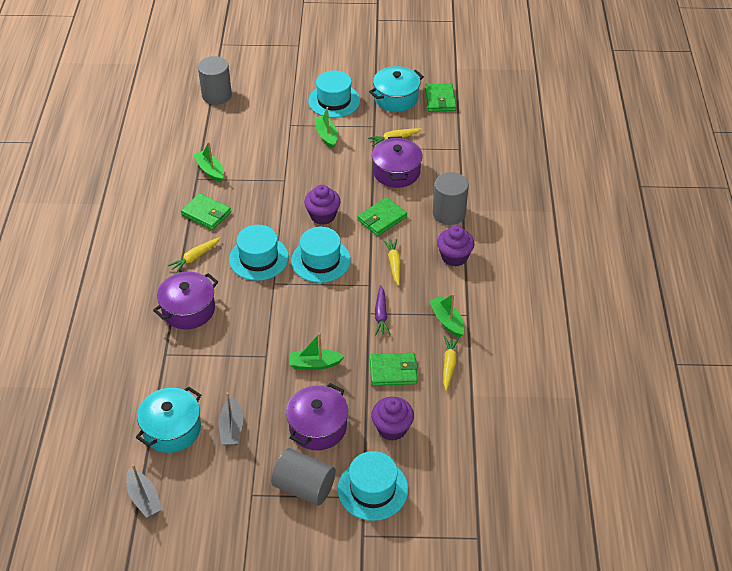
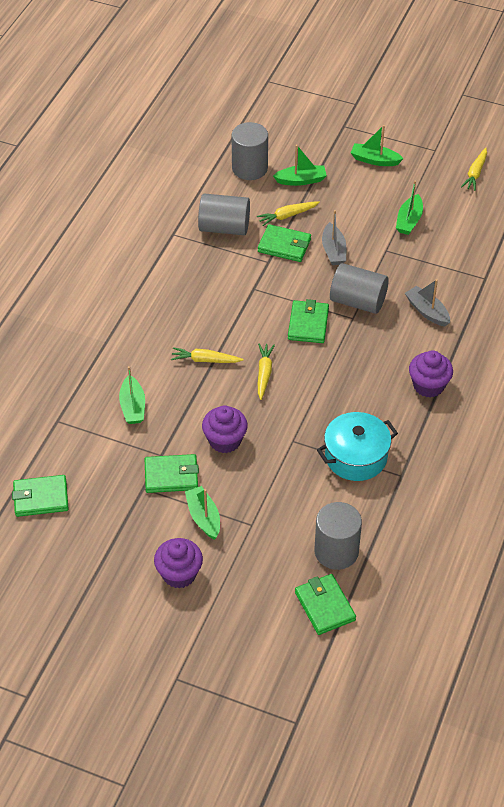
green boat: 4 -> 5
green wallet: 4 -> 5
grey cylinder: 3 -> 4
purple carrot: 1 -> 0
purple pot: 3 -> 0
turquoise hat: 4 -> 0
turquoise pot: 2 -> 1

